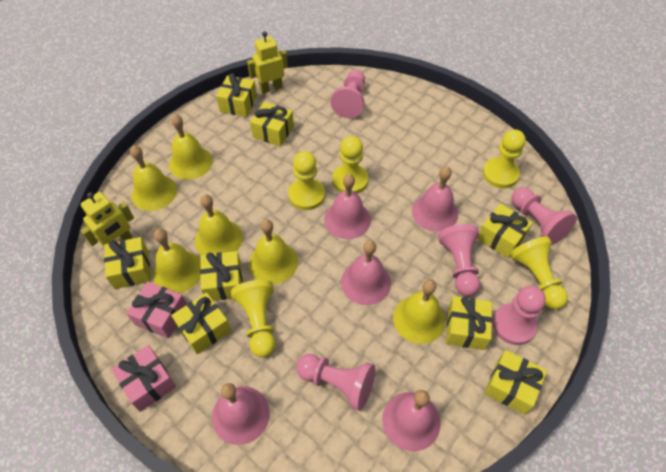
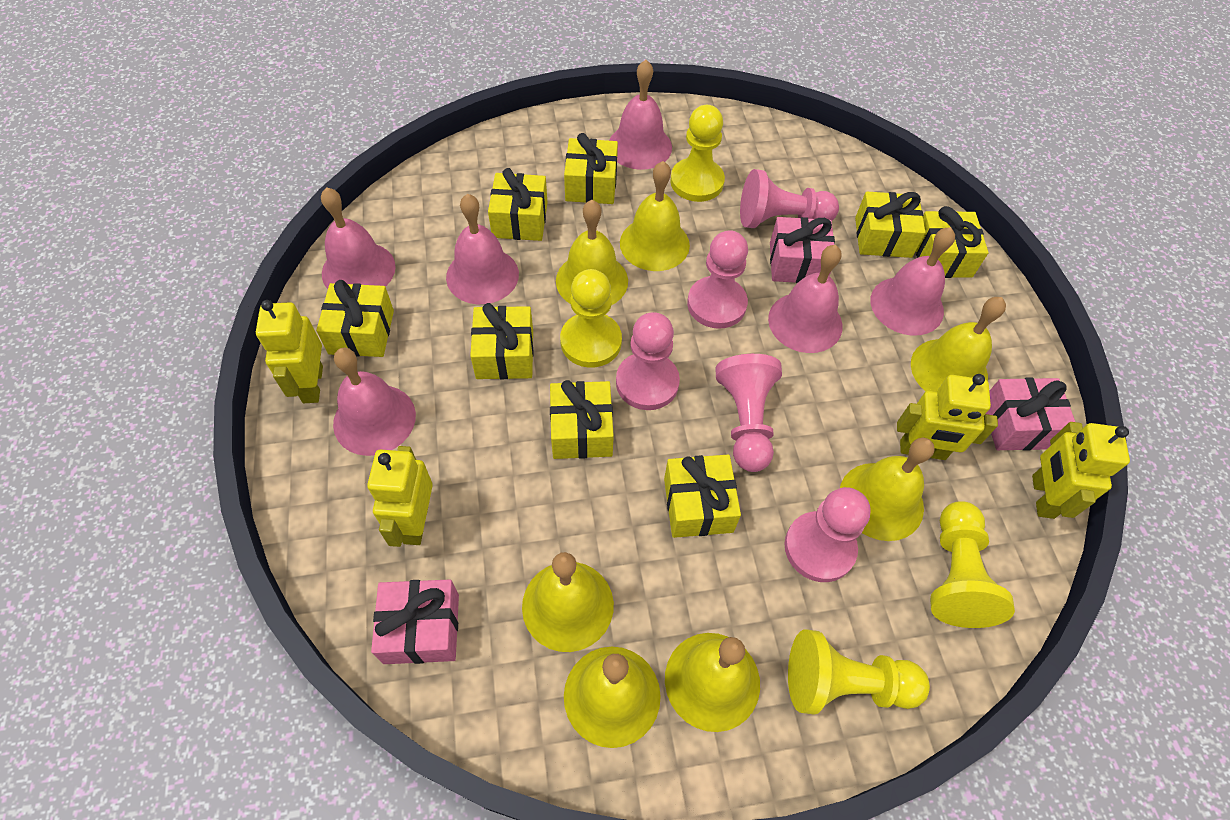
pink bell: 5 -> 6
pink gift: 2 -> 3
yellow bell: 6 -> 7
yellow pawn: 5 -> 4
yellow robot: 2 -> 4

